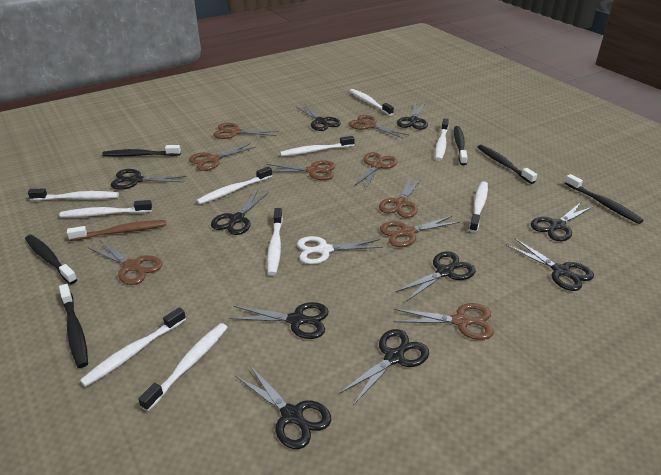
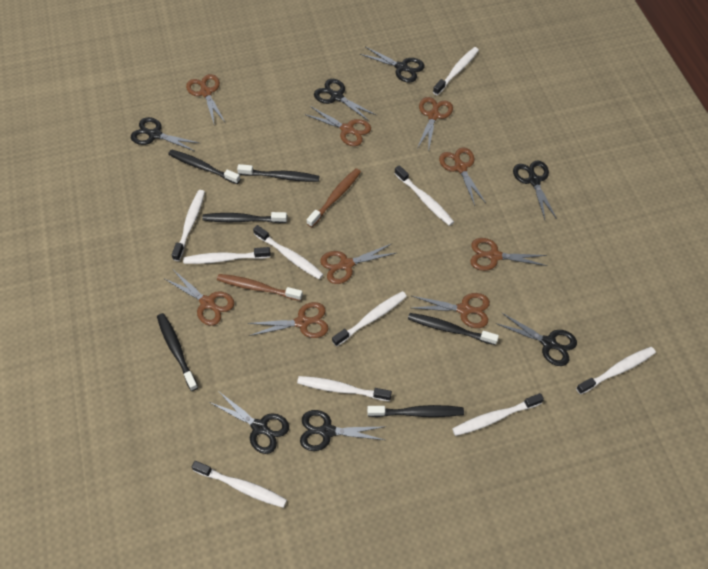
black scissors: 10 -> 7
brown toothbrush: 1 -> 2
white scissors: 1 -> 0

